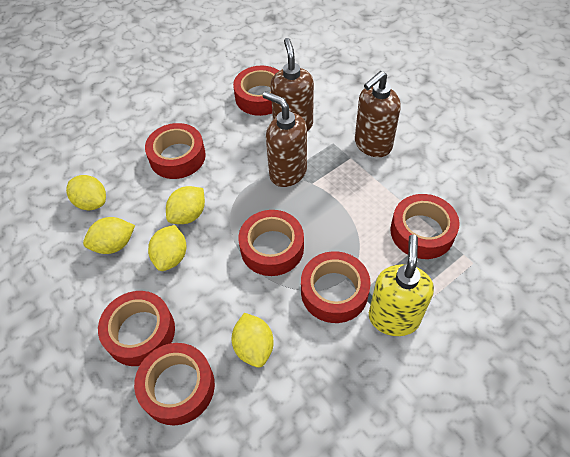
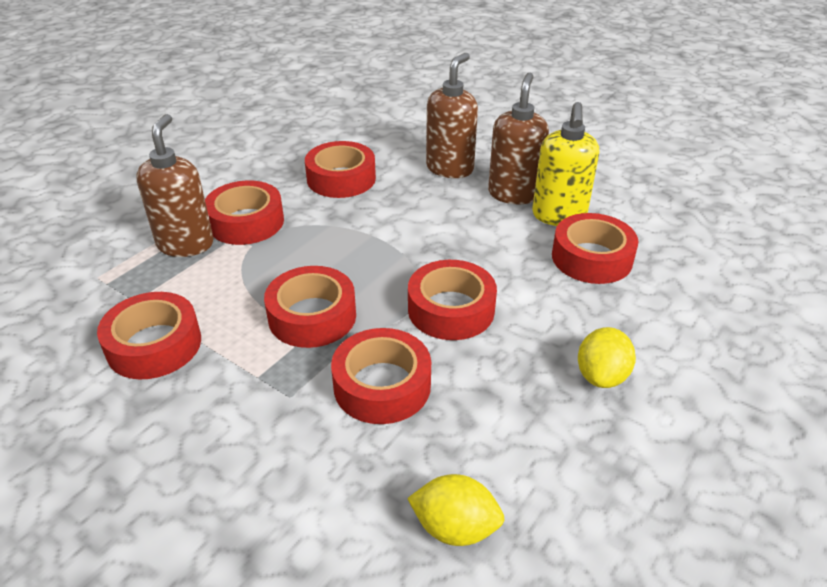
yellow lemon: 5 -> 2

